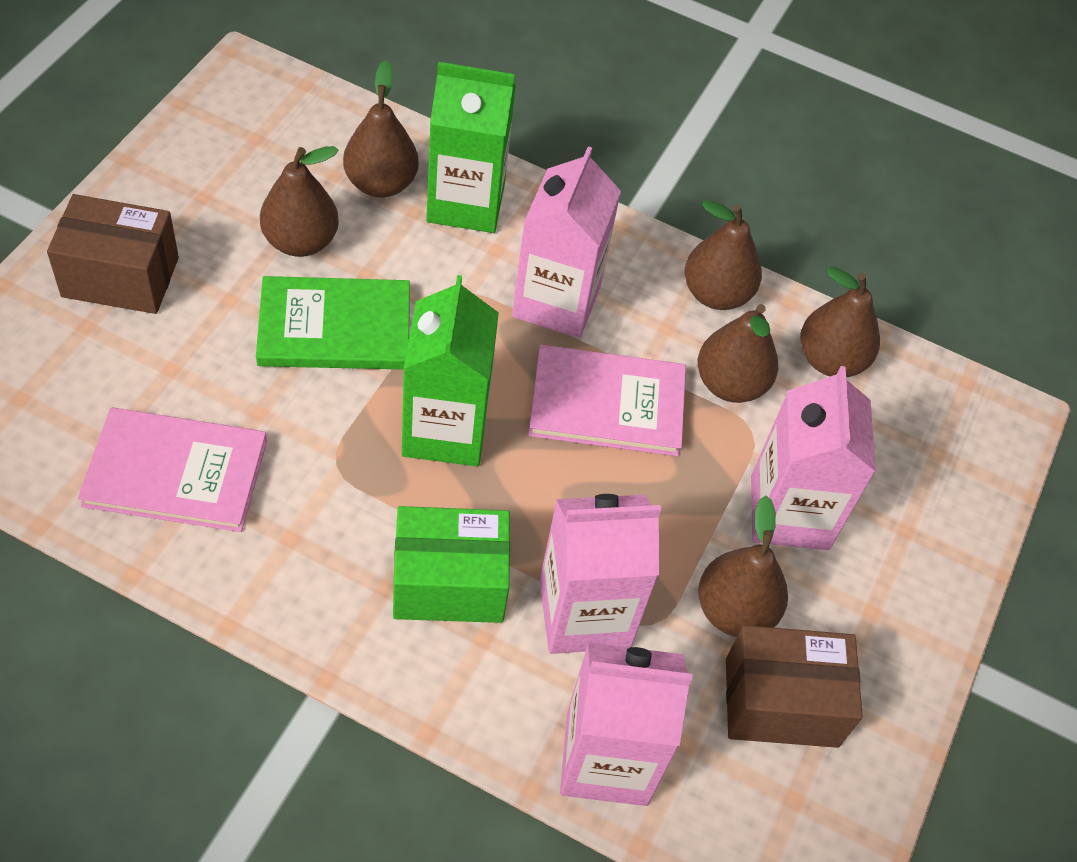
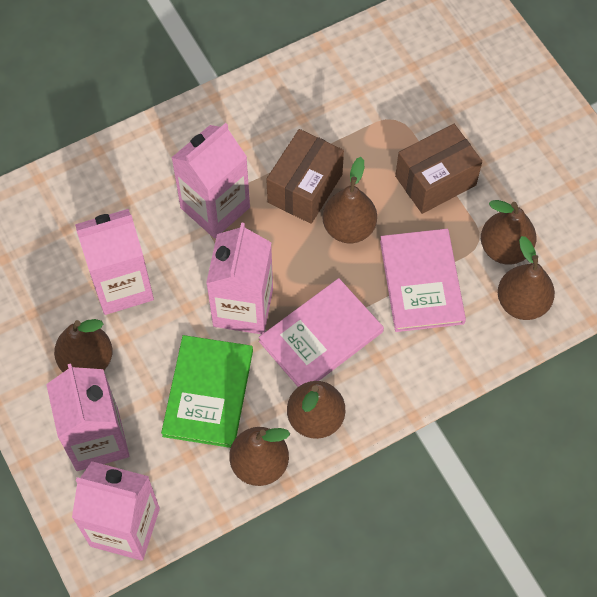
green box: 1 -> 0
green carton: 2 -> 0
pink carton: 4 -> 5

